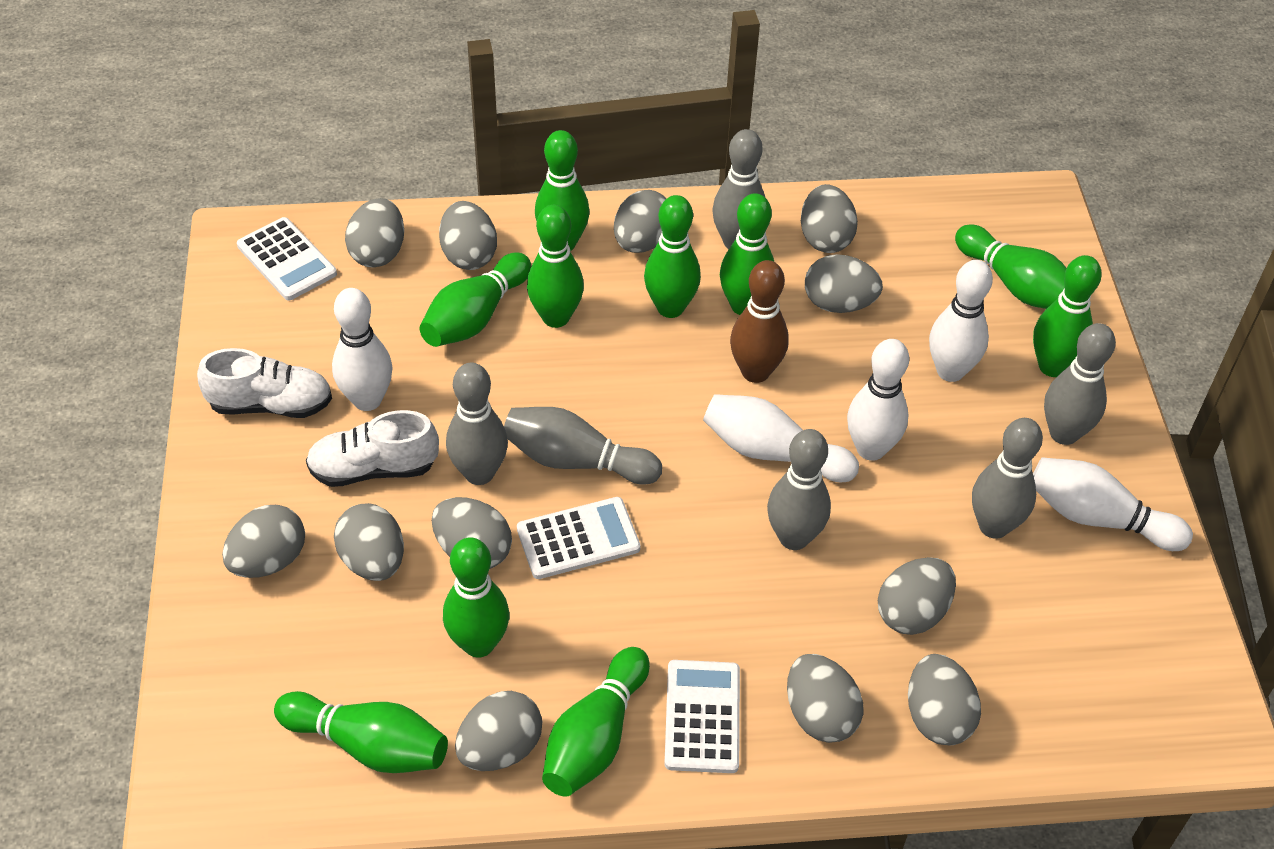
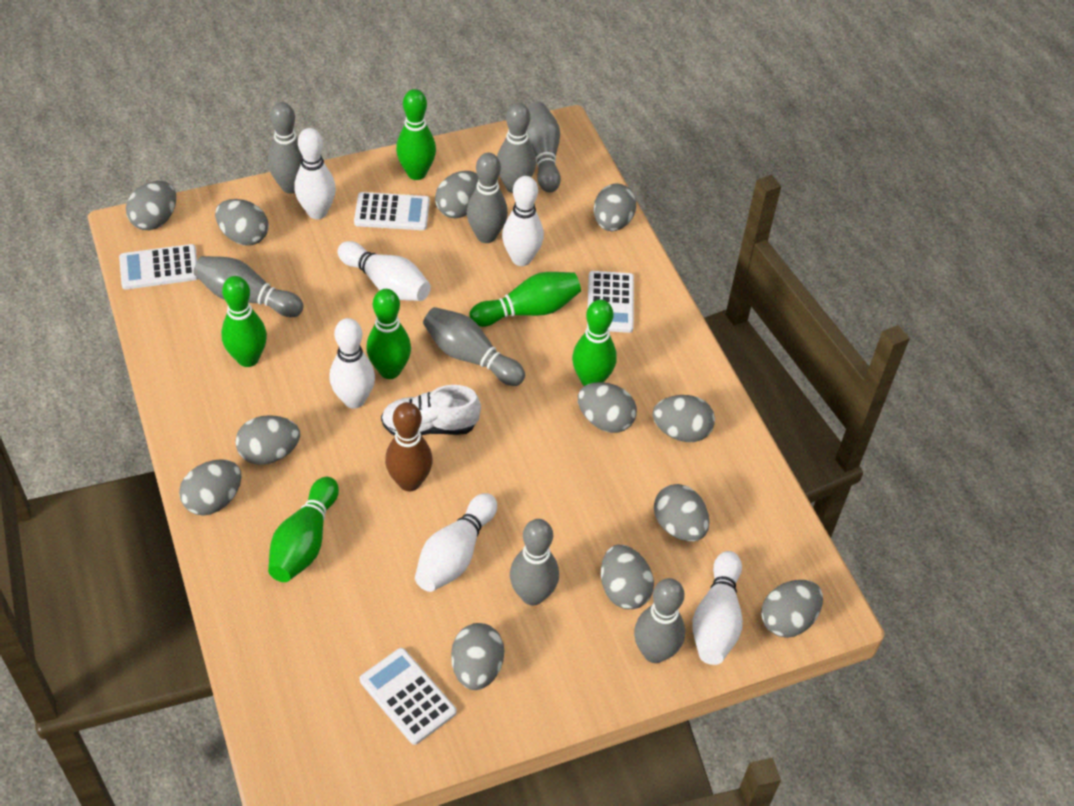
green bowling pin: 10 -> 6
grey bowling pin: 6 -> 8
white bowling pin: 5 -> 6
white calculator: 3 -> 4
white shoe: 2 -> 1

